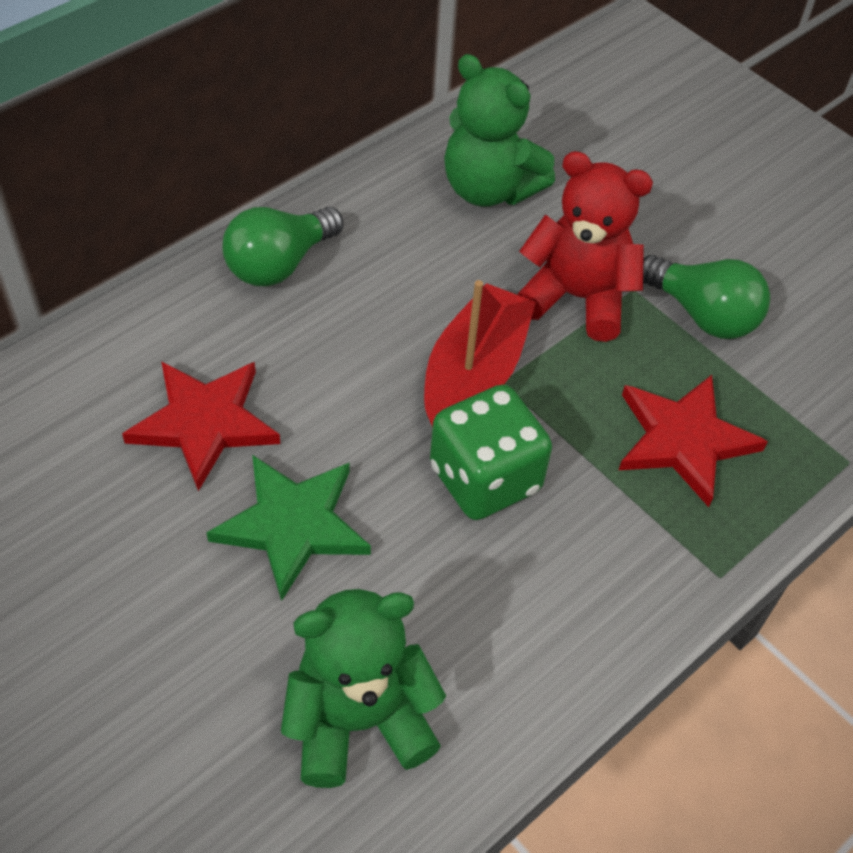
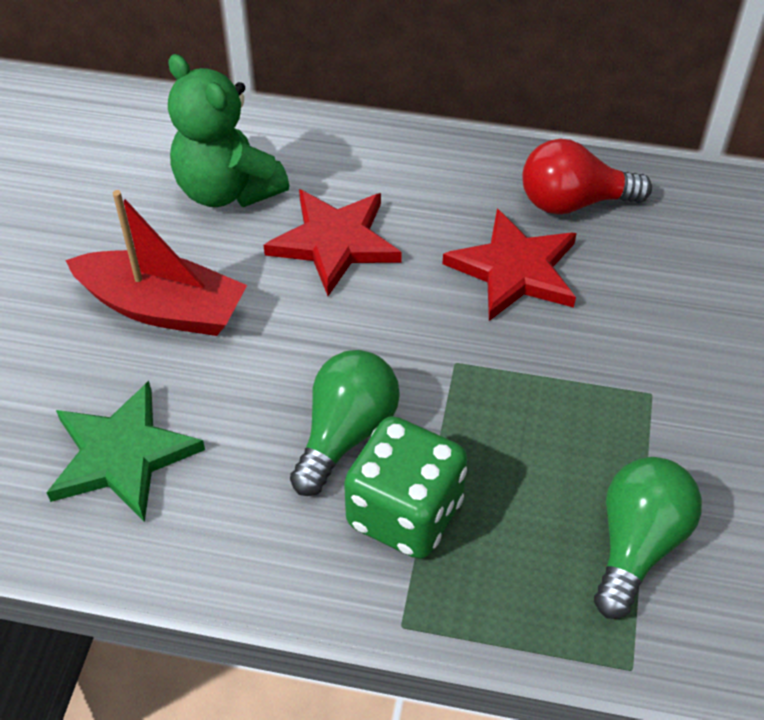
green teddy bear: 2 -> 1
red light bulb: 0 -> 1
red teddy bear: 1 -> 0

